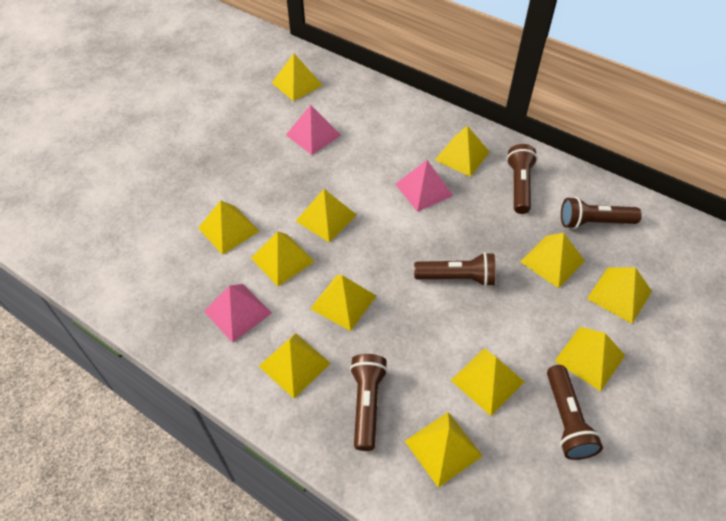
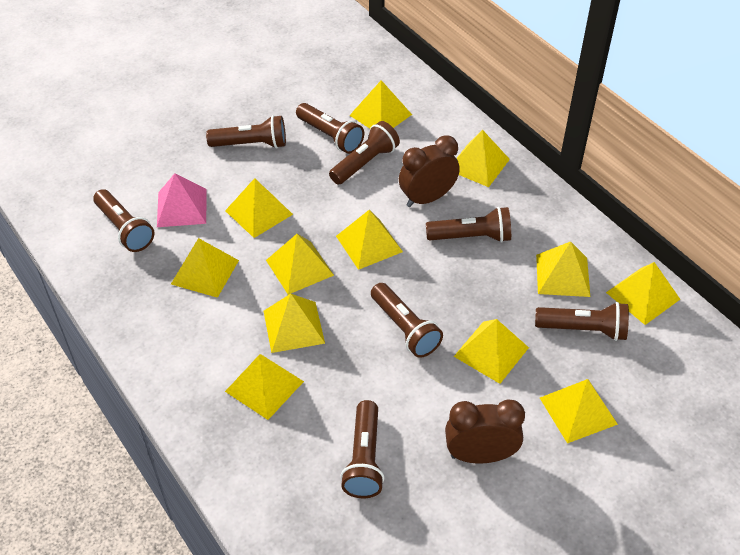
brown clock: 0 -> 2
brown flashlight: 5 -> 8
pink pyramid: 3 -> 1

